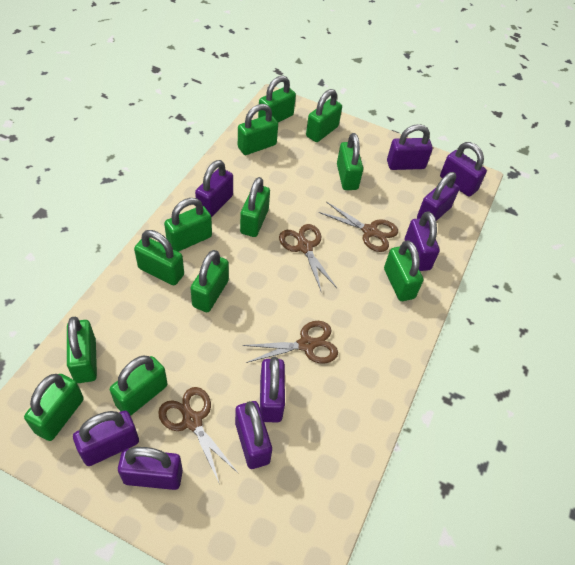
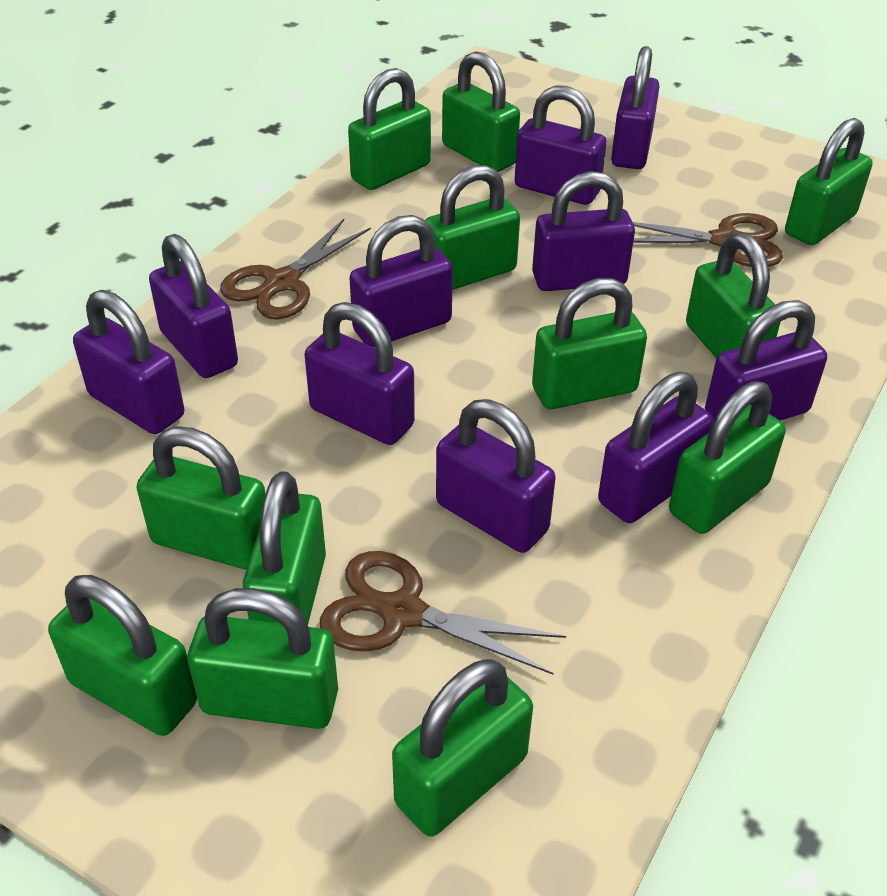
brown scissors: 4 -> 3
purple padlock: 9 -> 10

